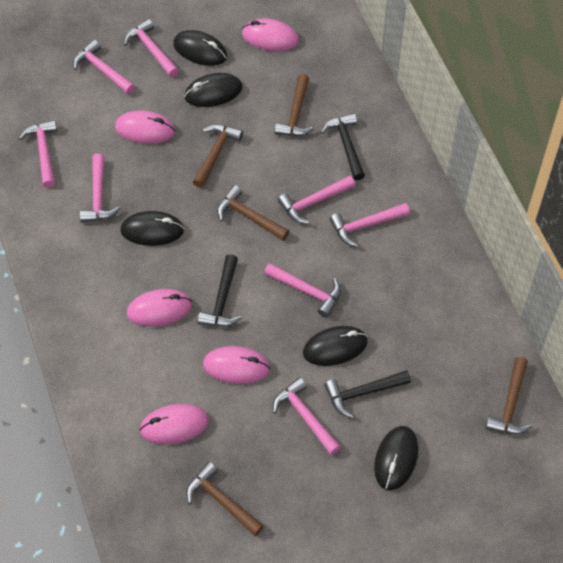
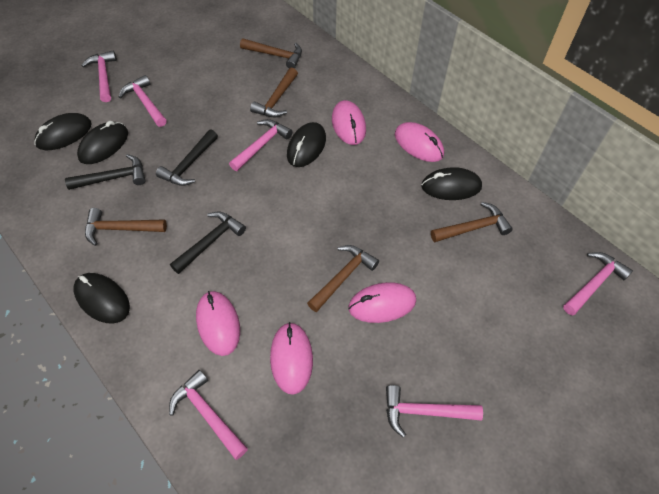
pink hammer: 8 -> 6

